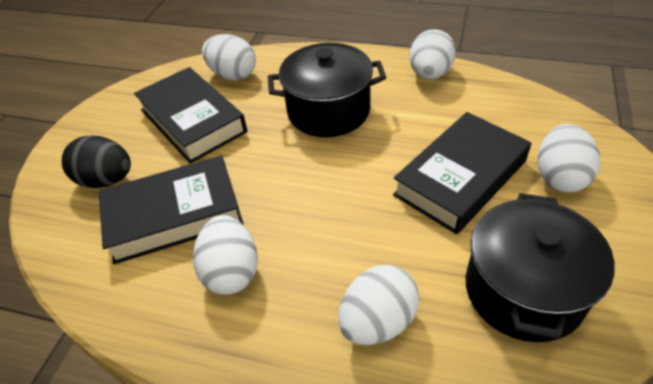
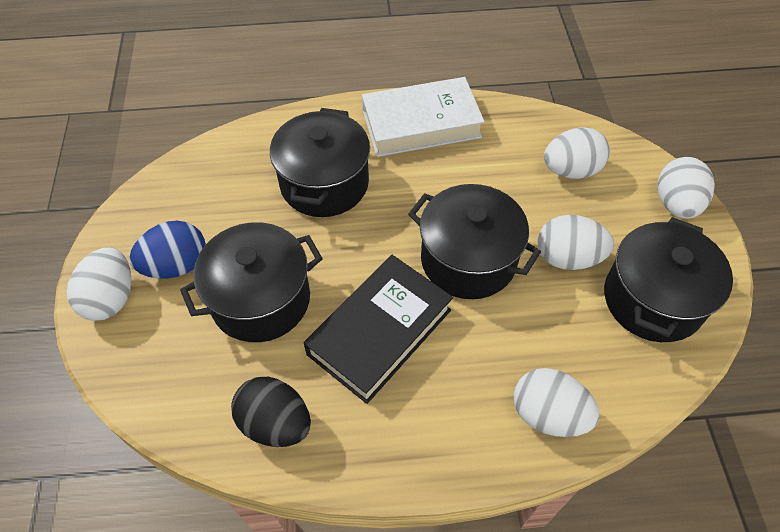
black book: 3 -> 1
black pot: 2 -> 4
blue egg: 0 -> 1
white book: 0 -> 1

